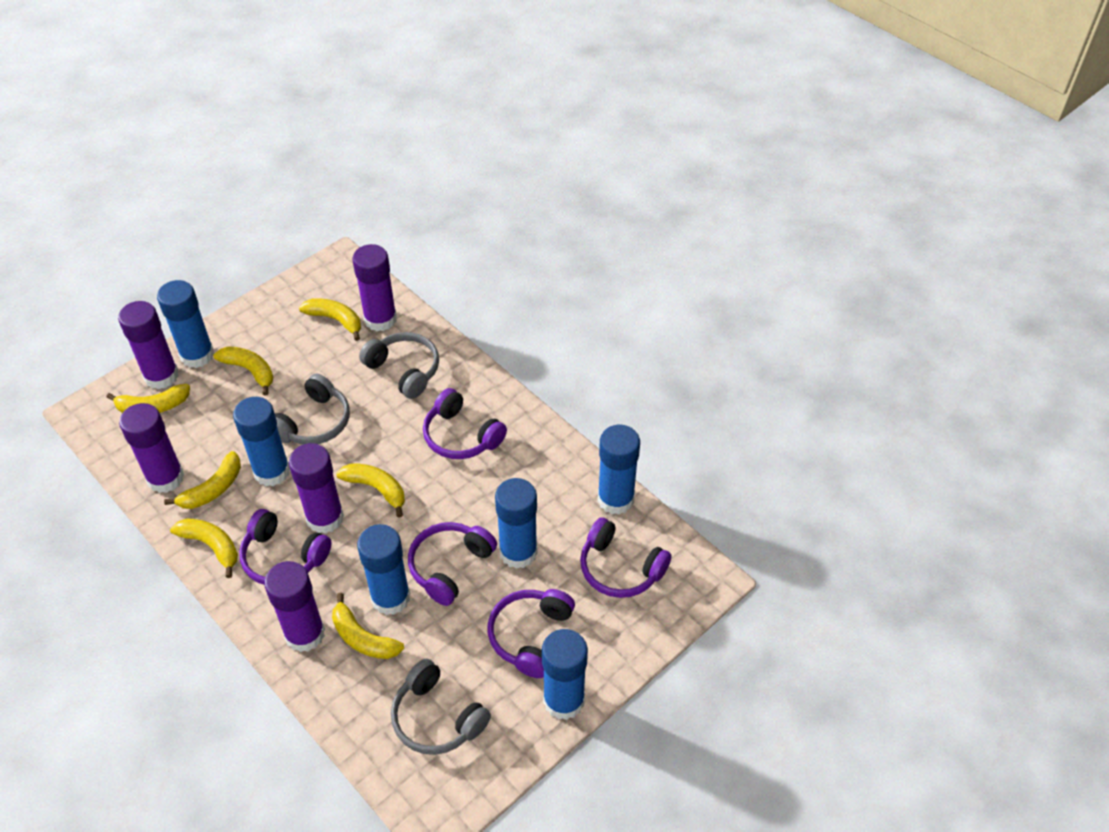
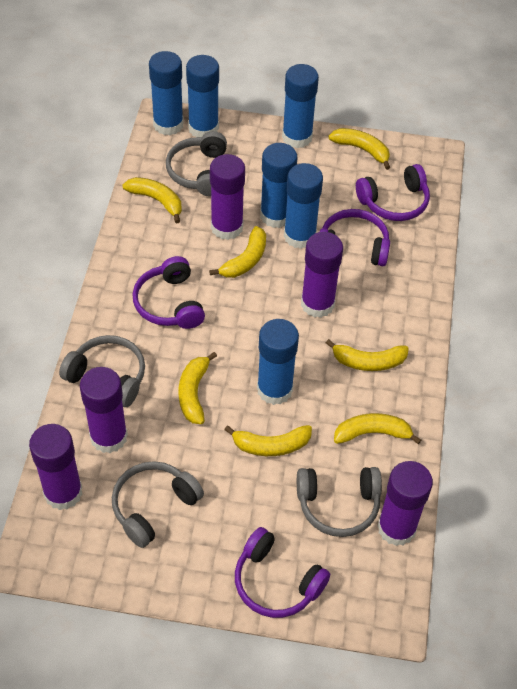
grey headphones: 3 -> 4
purple headphones: 5 -> 4

